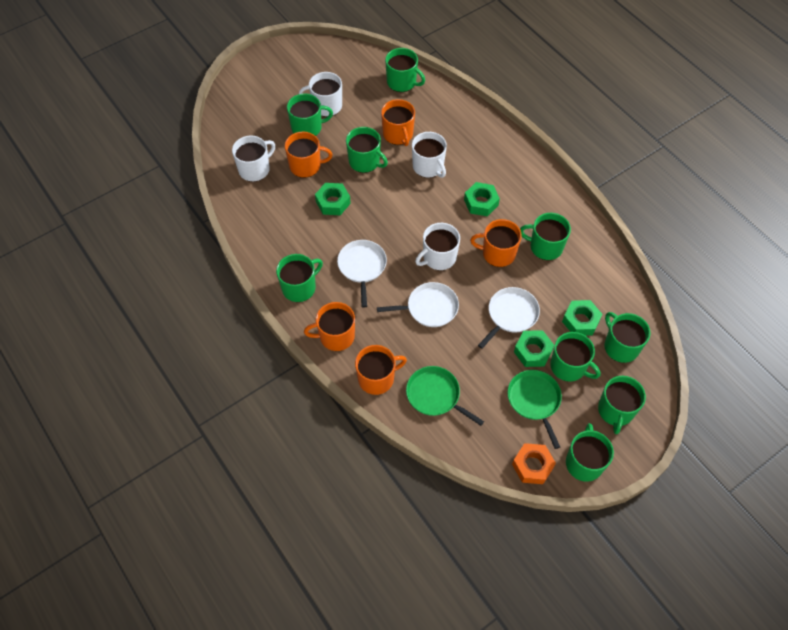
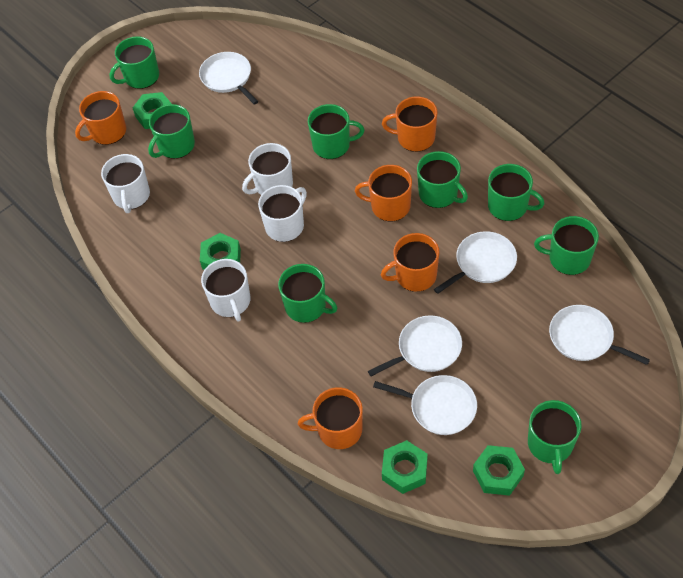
green mug: 9 -> 8
green pan: 2 -> 0
orange nut: 1 -> 0
white pan: 3 -> 5

